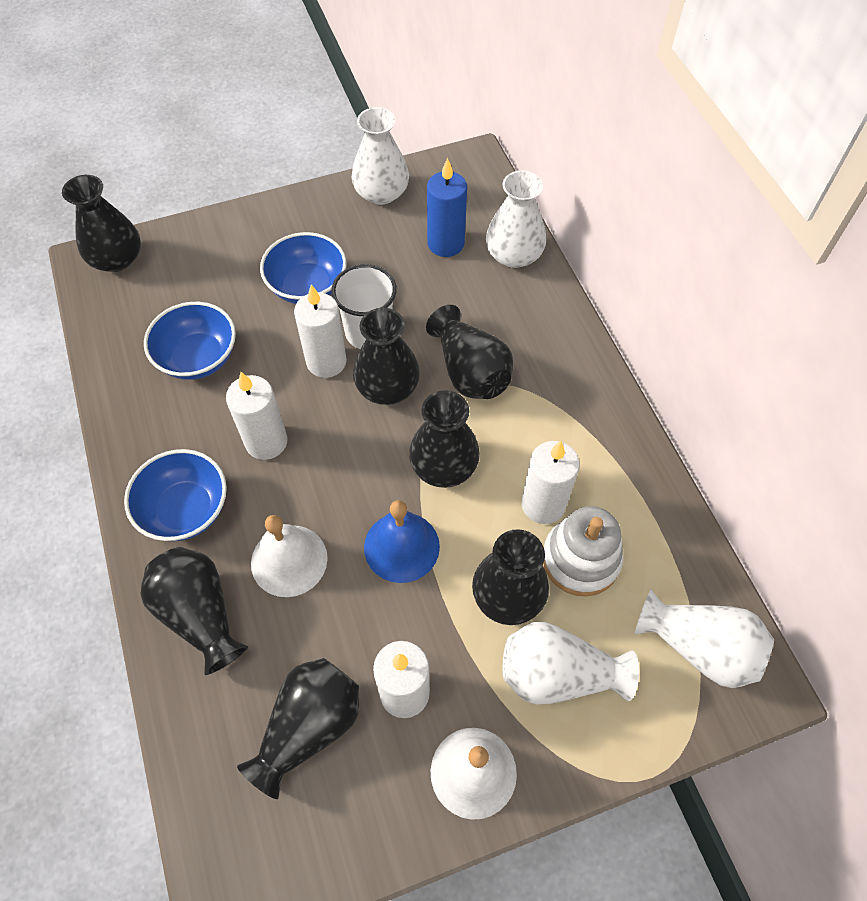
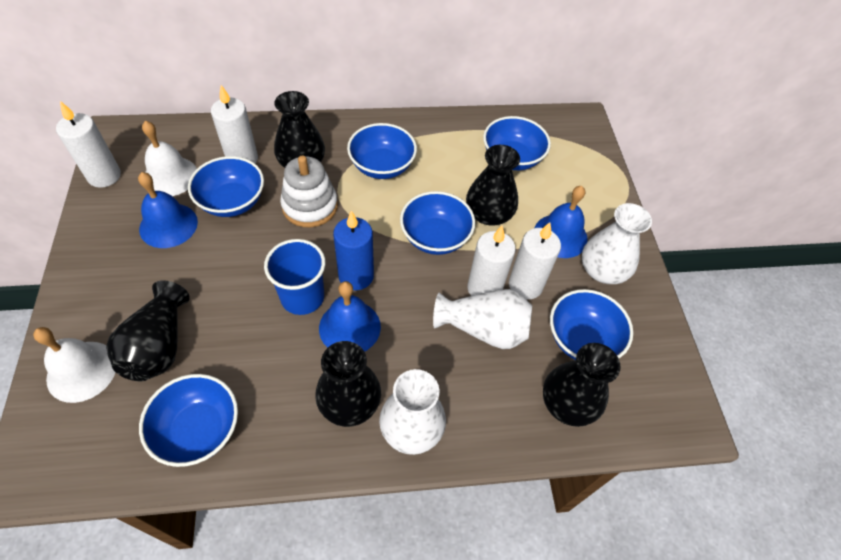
black vase: 7 -> 5
blue bell: 1 -> 3
blue bowl: 3 -> 6
blue cup: 0 -> 1
white cup: 1 -> 0
white vase: 4 -> 3

